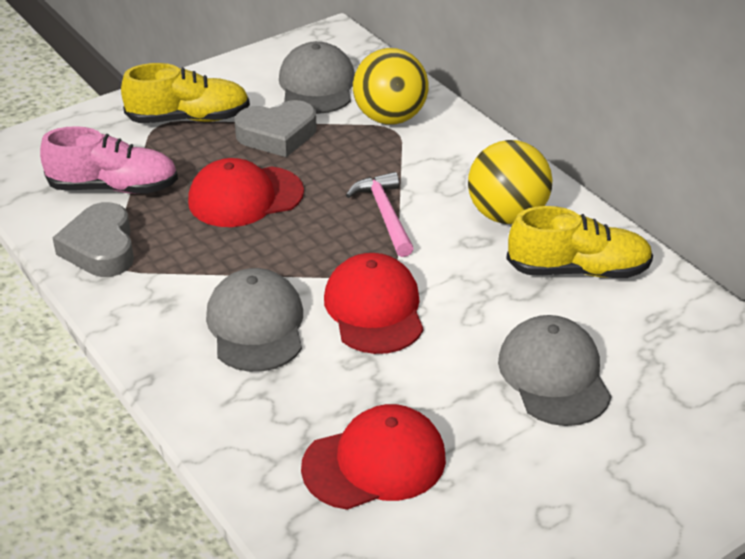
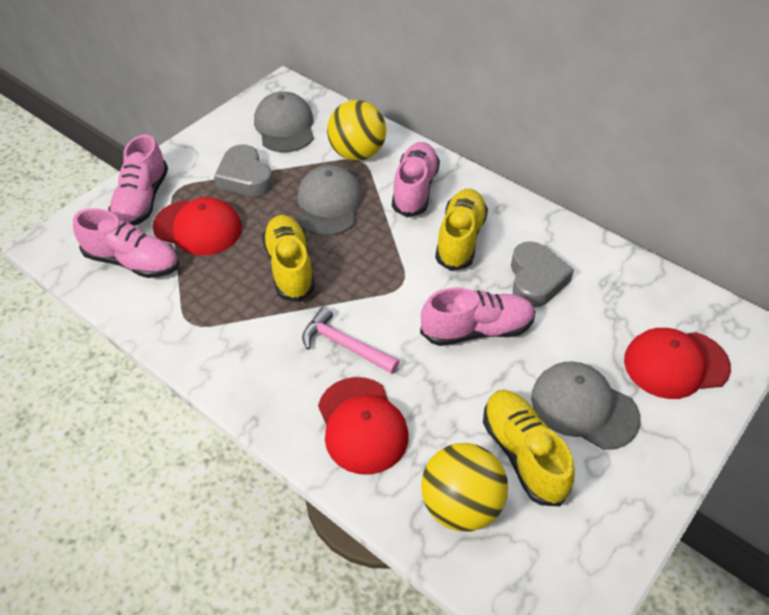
pink shoe: 1 -> 4
yellow shoe: 2 -> 3

